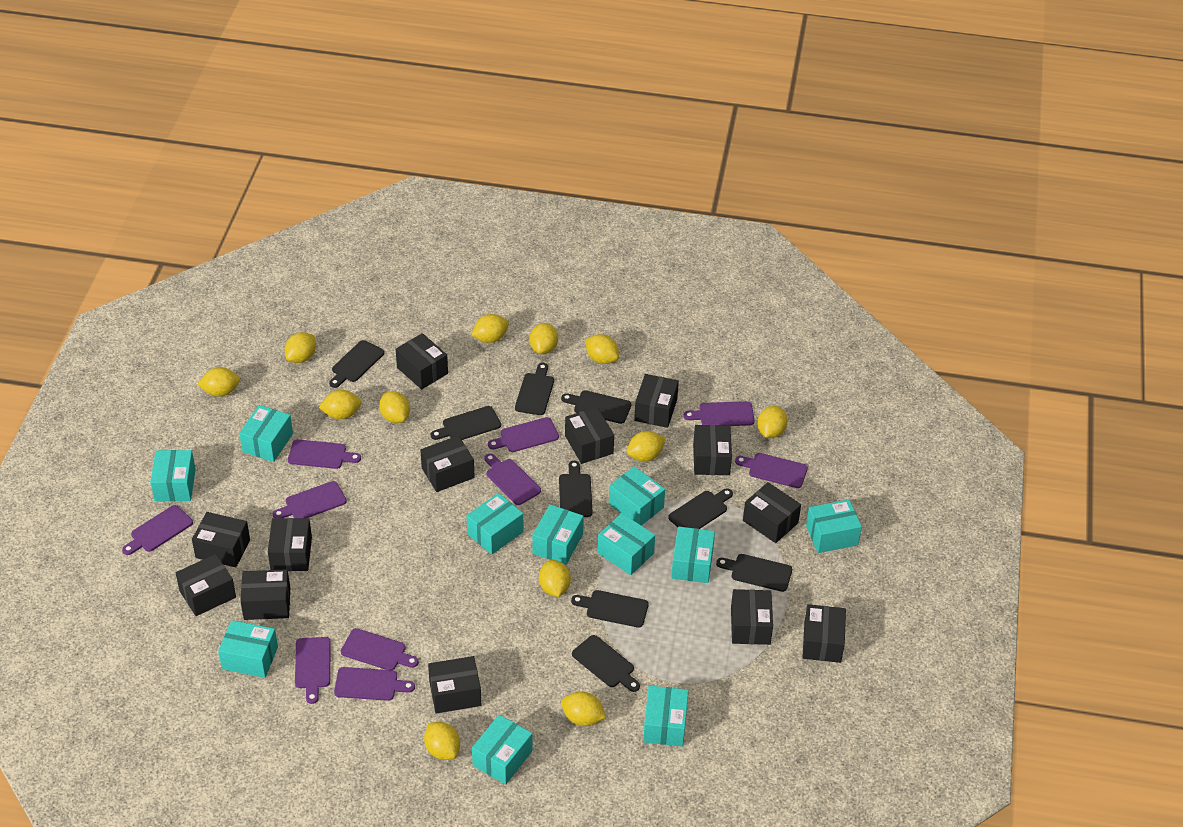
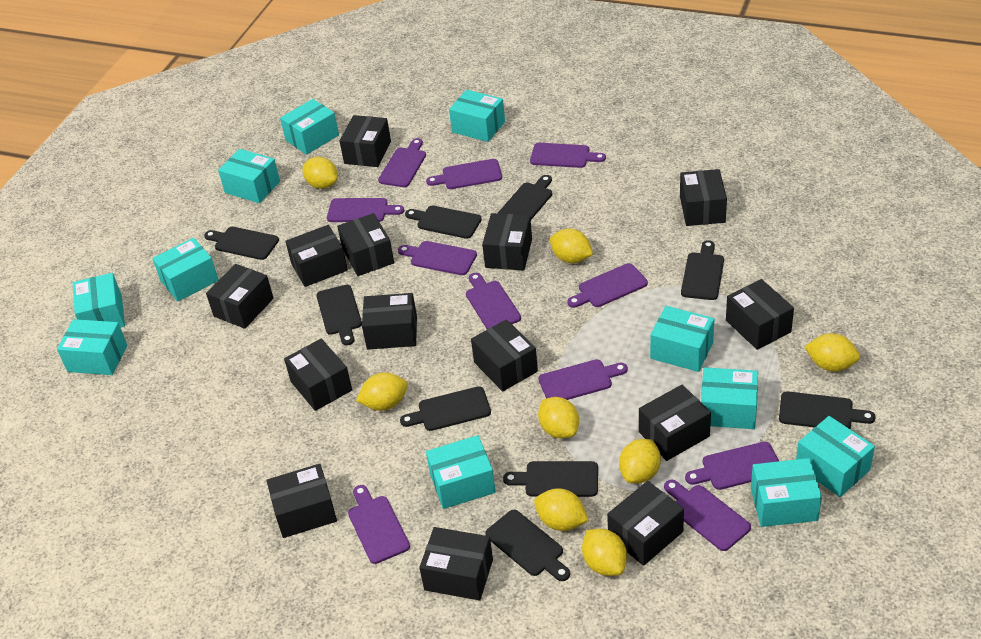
black box: 13 -> 14
purple cutting board: 10 -> 11
yellow lemon: 12 -> 8

